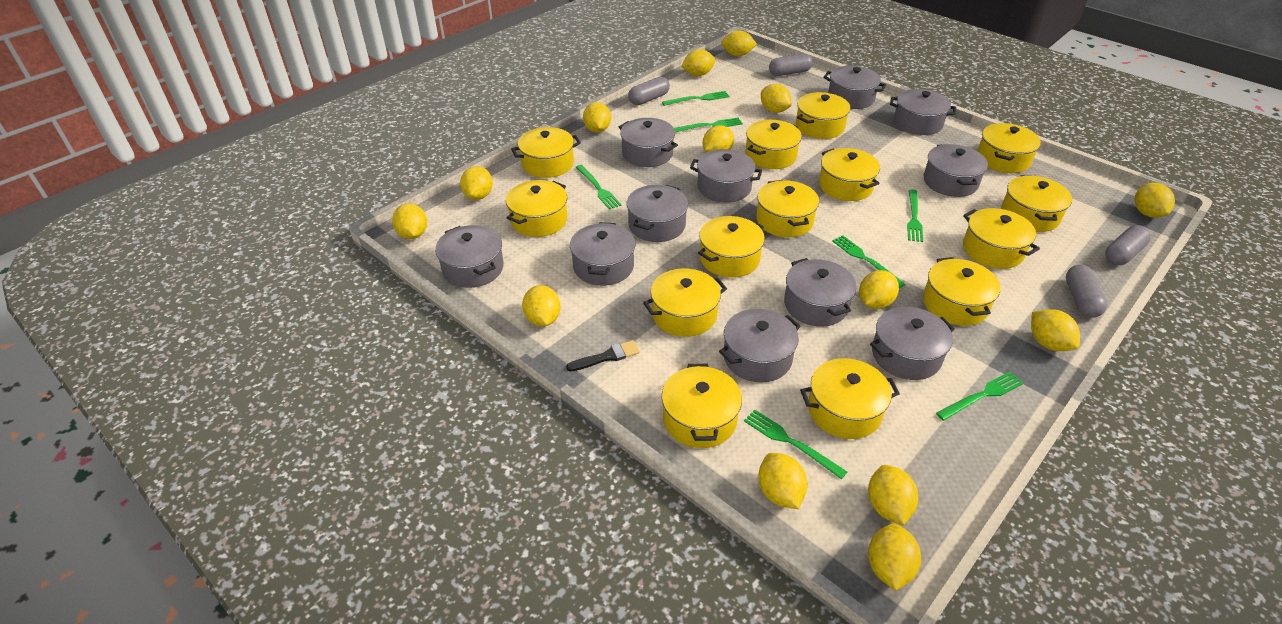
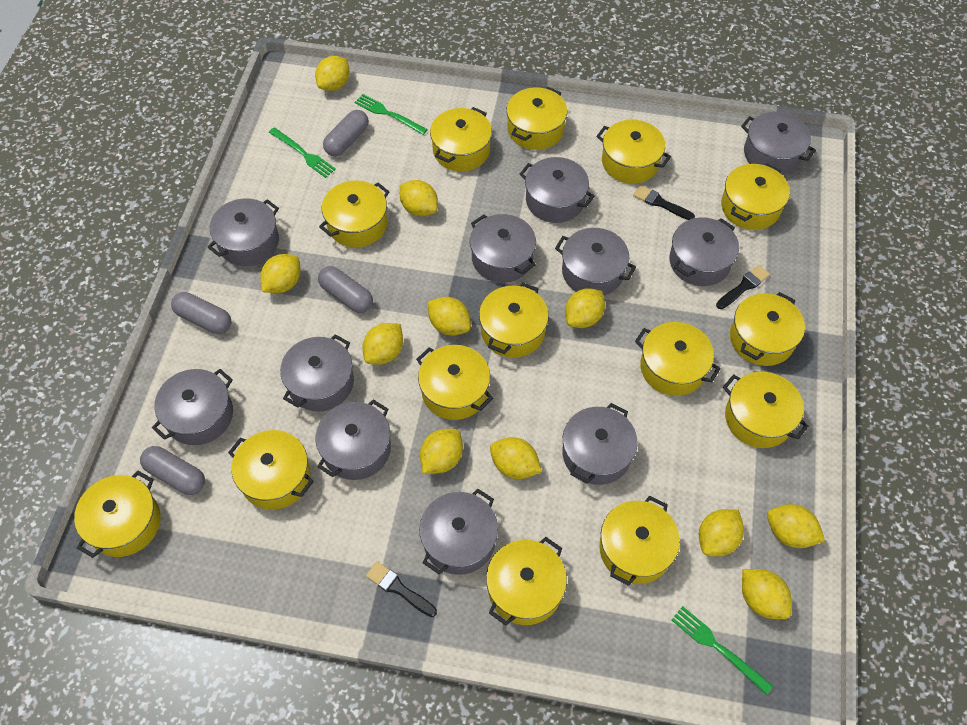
black brush: 1 -> 3
green fork: 7 -> 3
yellow lemon: 14 -> 11

